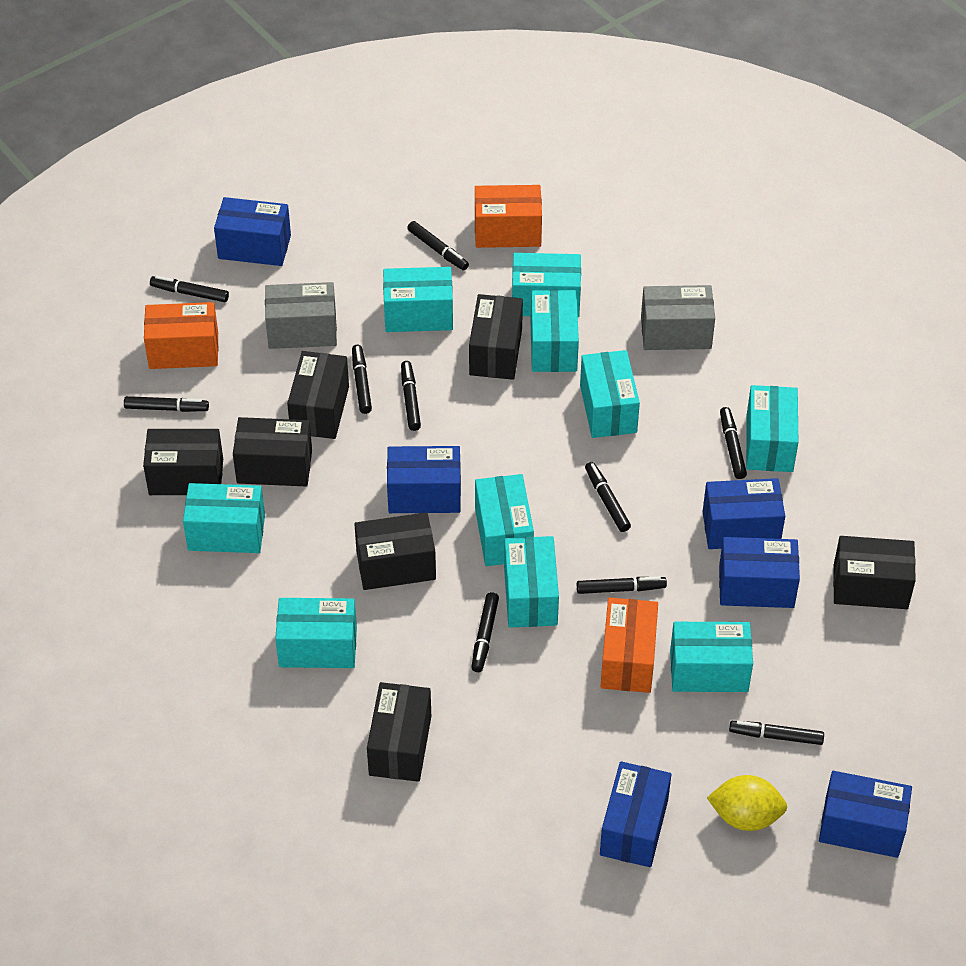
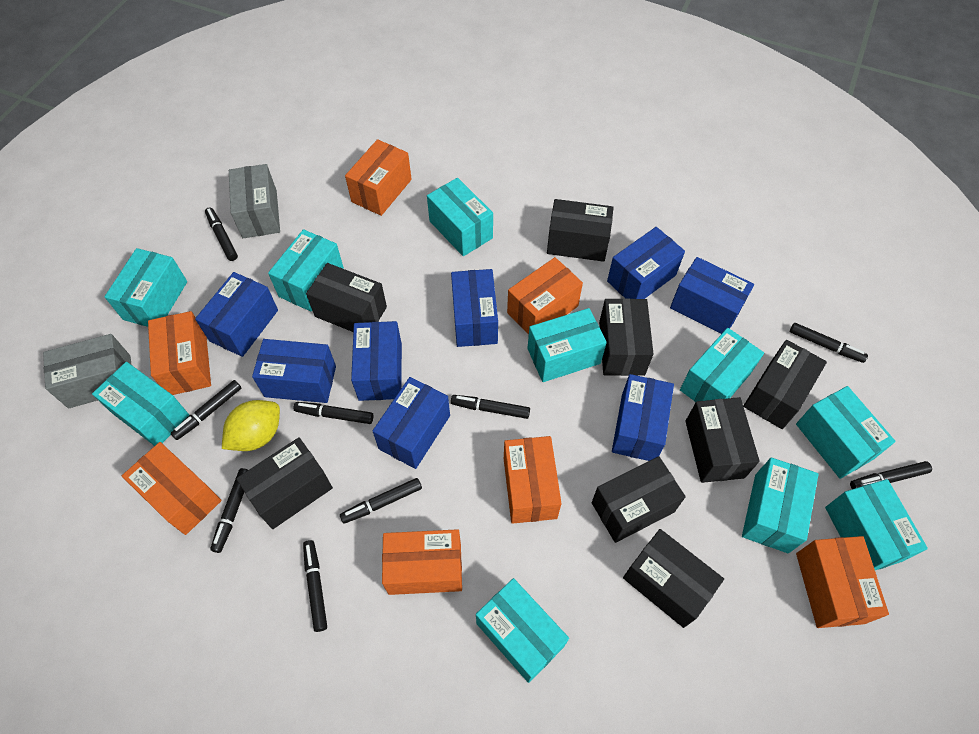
black box: 7 -> 8
black marker: 10 -> 9
blue box: 6 -> 8
orange box: 3 -> 7

